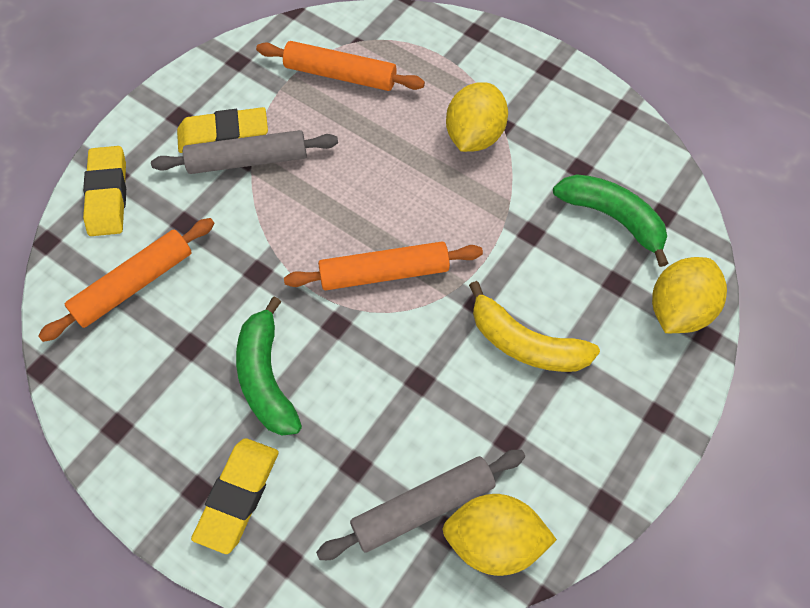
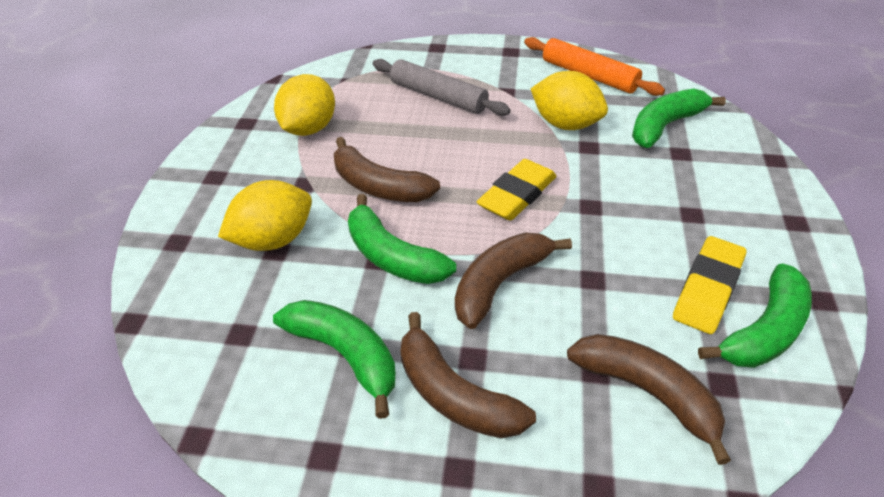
brown banana: 0 -> 4
green banana: 2 -> 4
grey rolling pin: 2 -> 1
orange rolling pin: 3 -> 1
yellow banana: 1 -> 0
yellow eraser: 3 -> 2

